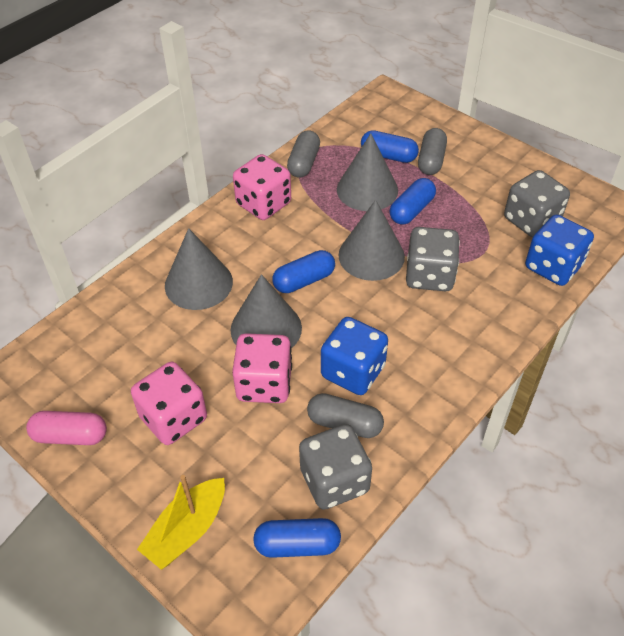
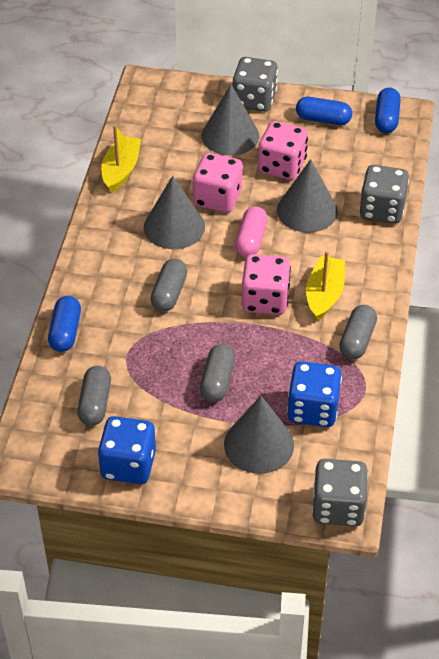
blue capsule: 4 -> 3
grey capsule: 3 -> 4
yellow boat: 1 -> 2

